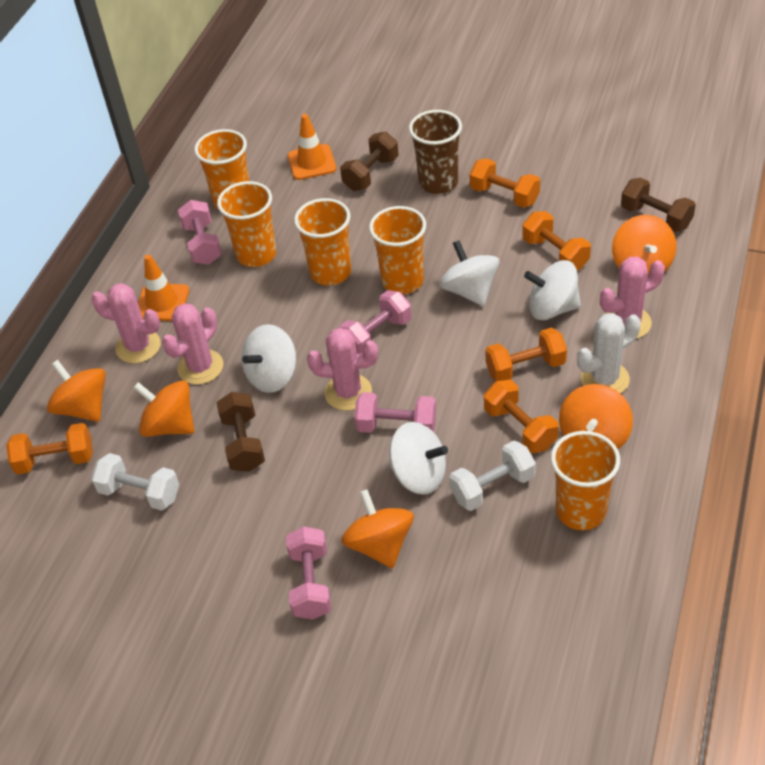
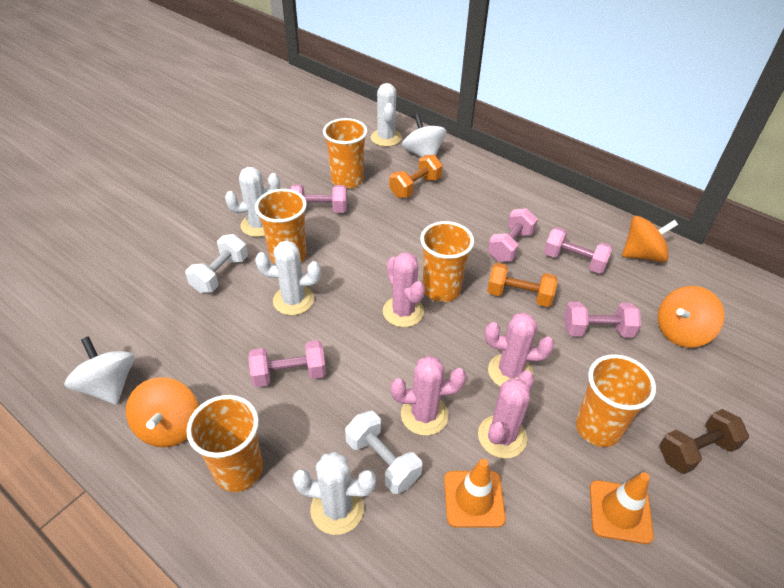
brown cup: 1 -> 0
brown dumbbell: 3 -> 1
orange dumbbell: 5 -> 2
orange spinning top: 5 -> 3
pink dumbbell: 4 -> 5
white cactus: 1 -> 4
white spinning top: 4 -> 2

